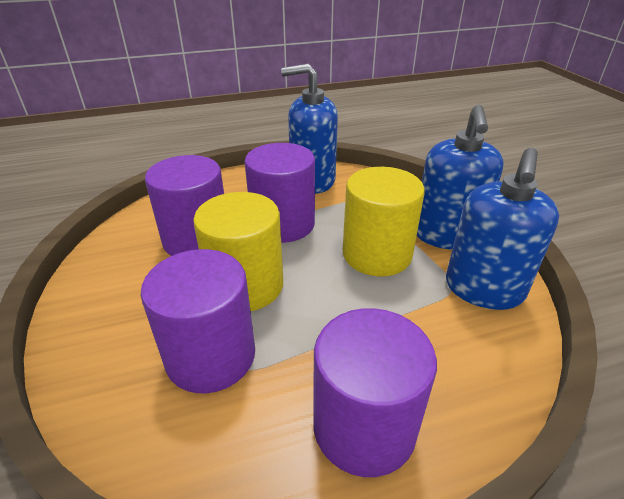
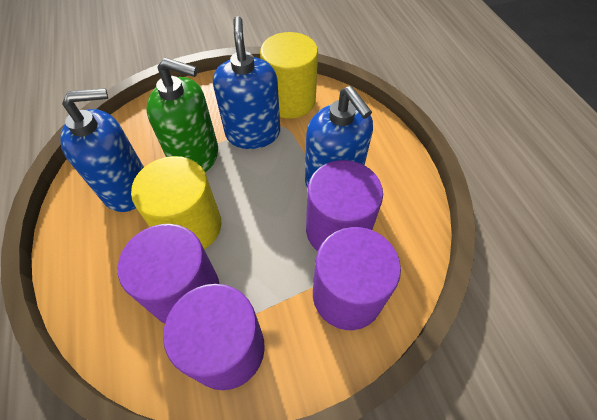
green soap dispenser: 0 -> 1

